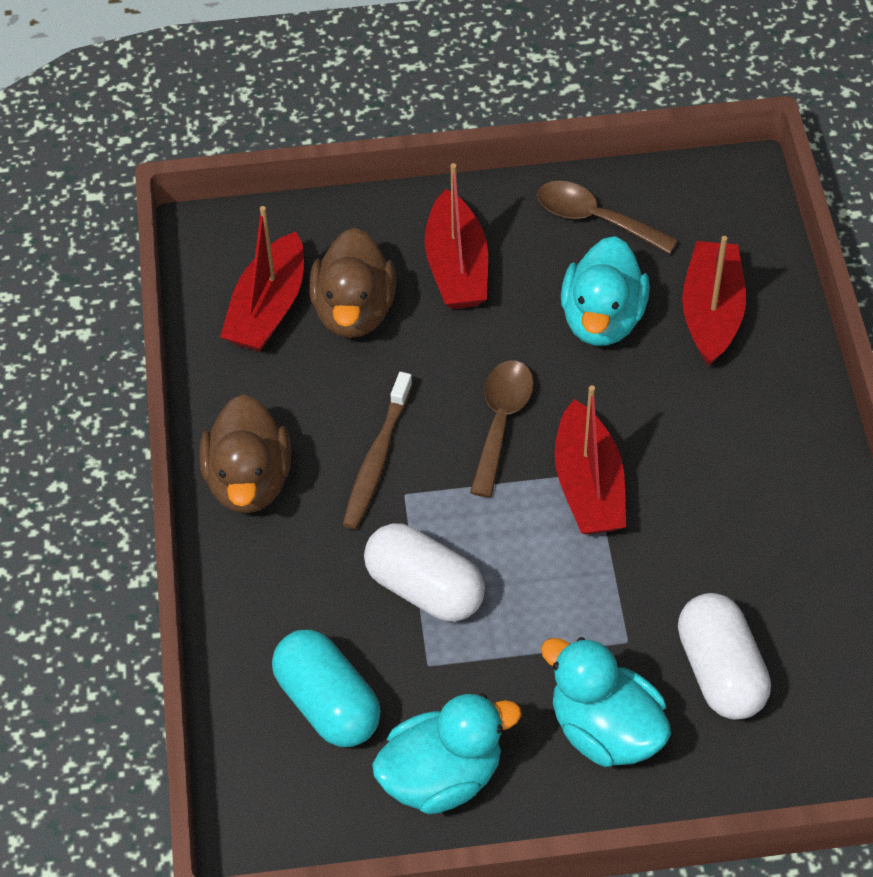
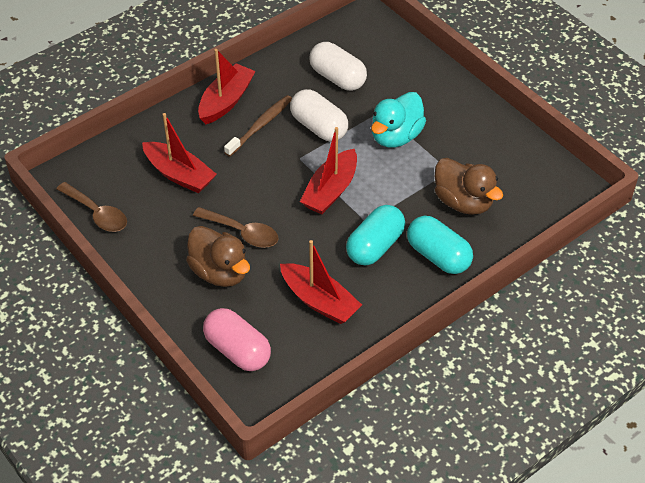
pink capsule: 0 -> 1
turquoise capsule: 1 -> 2
turquoise duck: 3 -> 1

